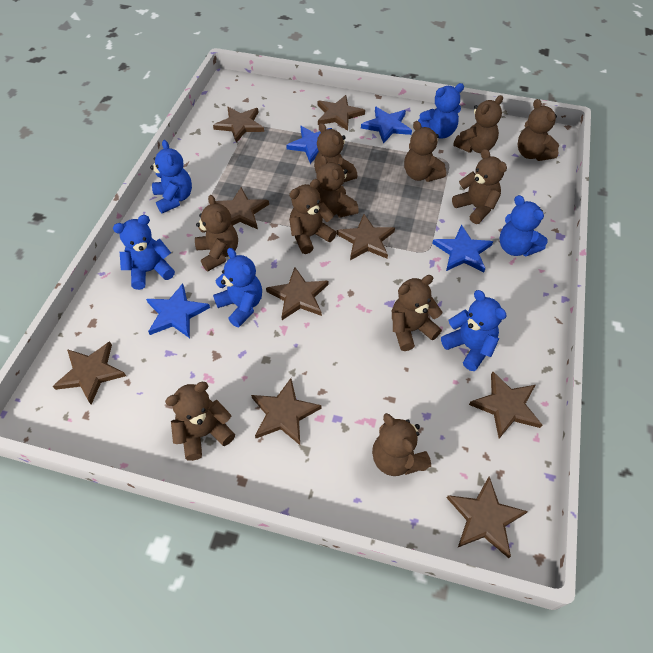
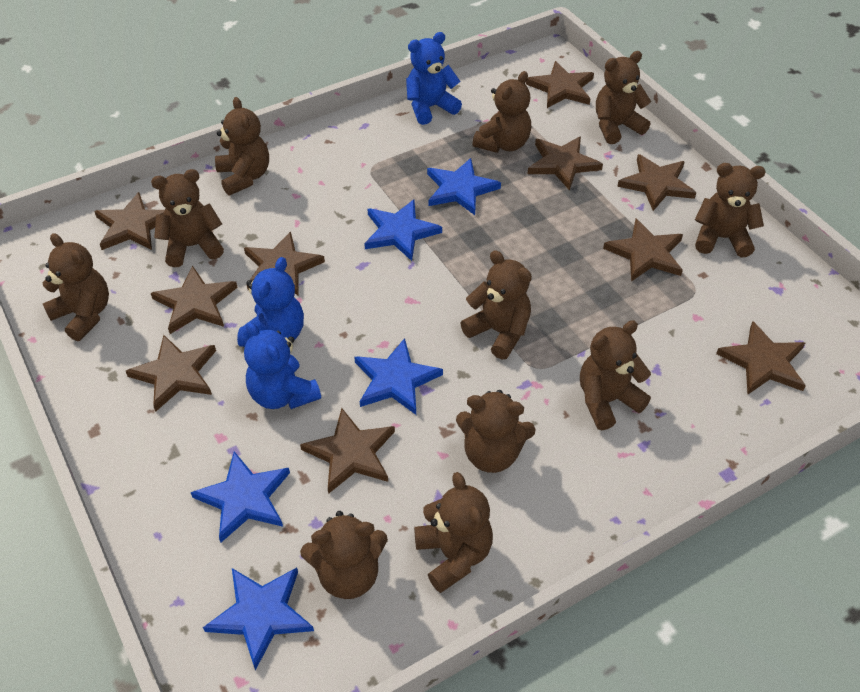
blue star: 4 -> 5
blue teddy bear: 6 -> 3
brown star: 9 -> 10

